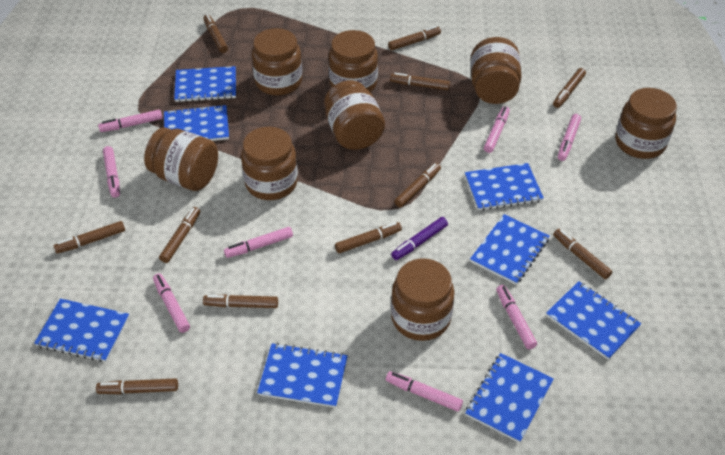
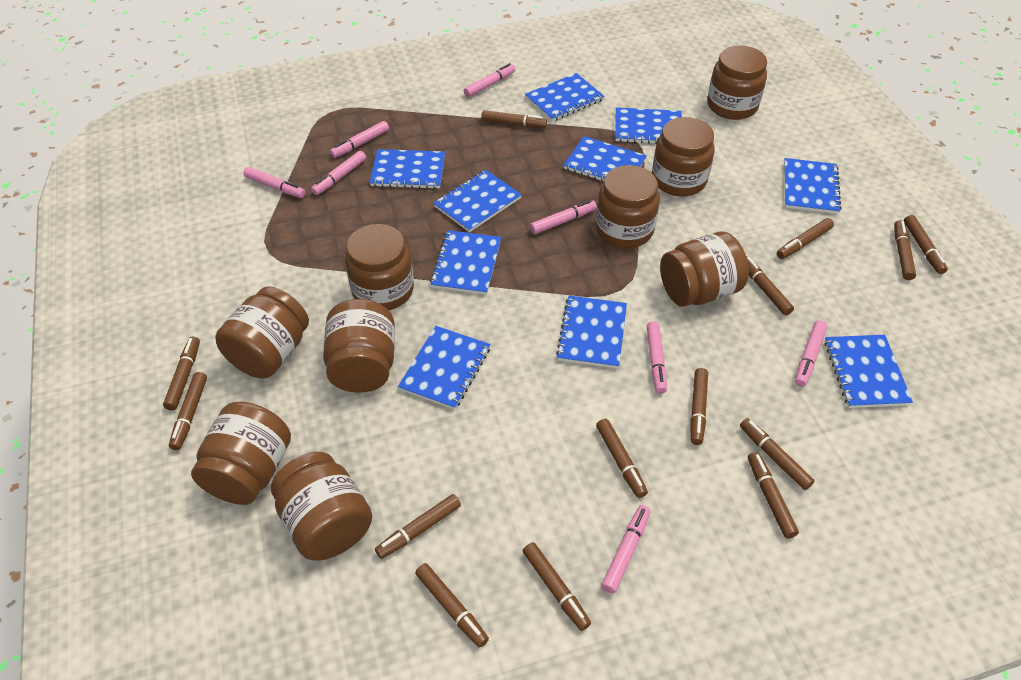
blue notebook: 8 -> 10
brown jar: 8 -> 9
brown marker: 11 -> 14
purple marker: 1 -> 0

